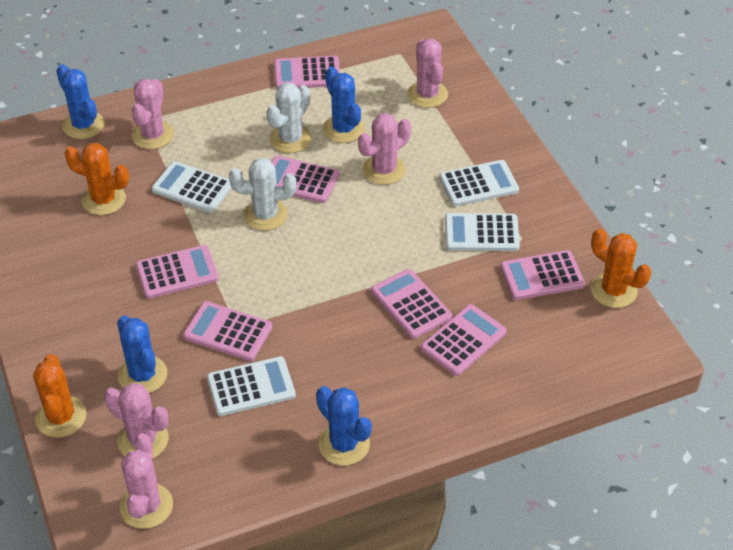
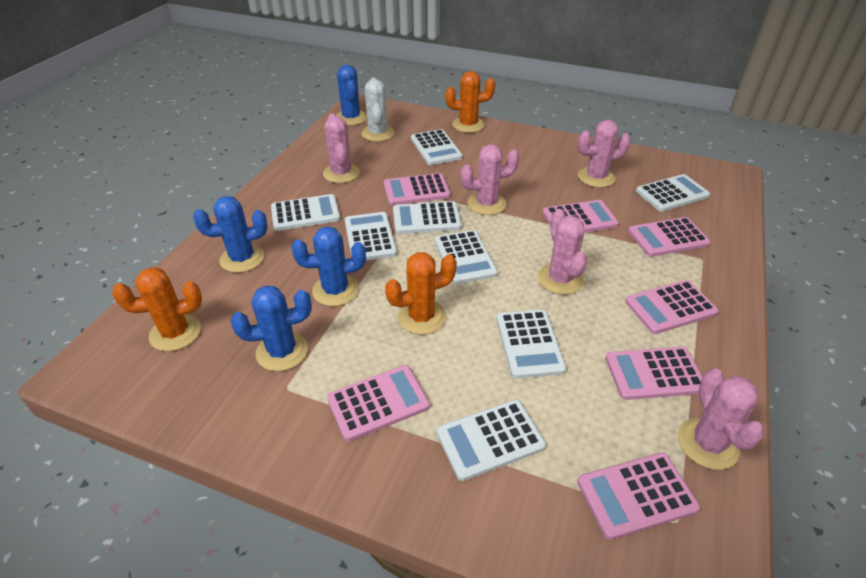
white cactus: 2 -> 1
white calculator: 4 -> 8

